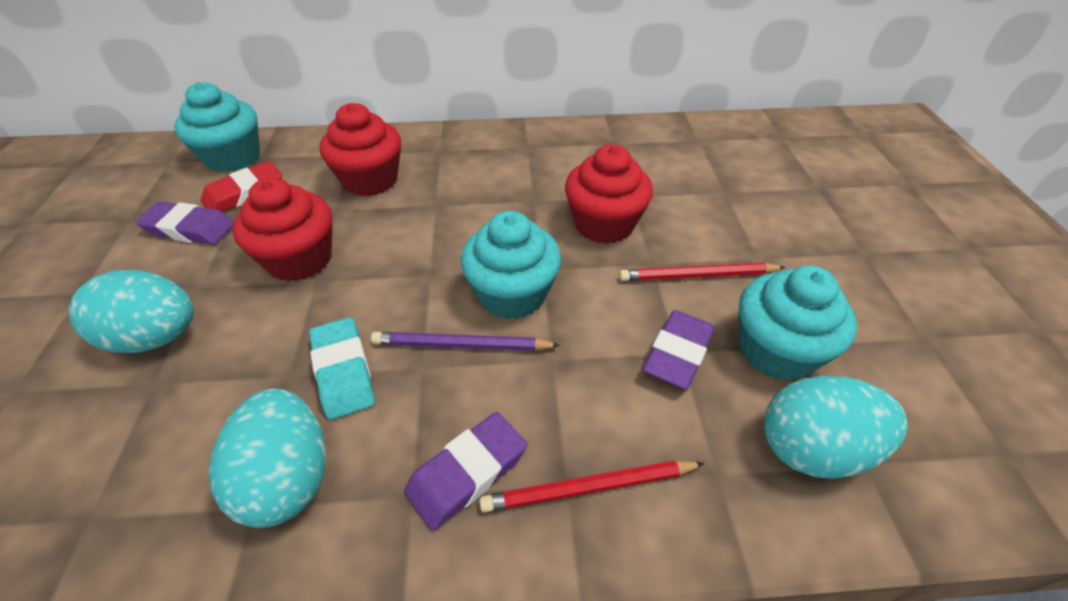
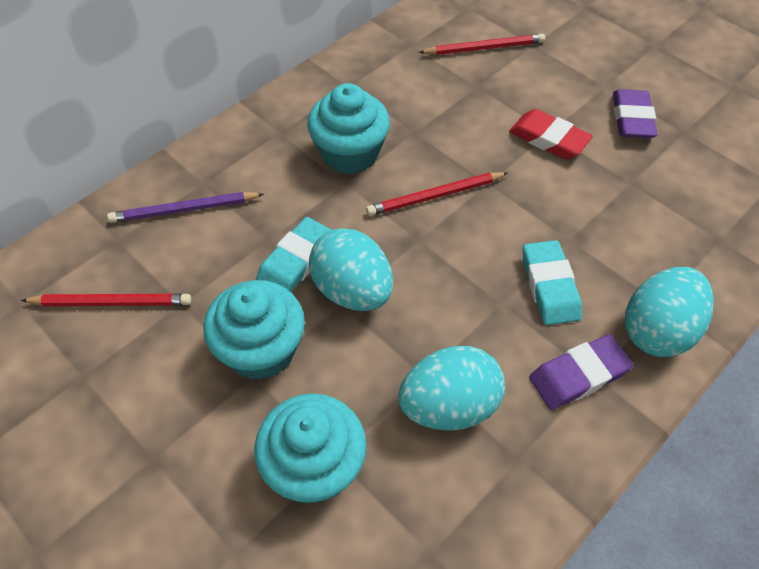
purple eraser: 3 -> 2
red cupcake: 3 -> 0
red pencil: 2 -> 3
turquoise eraser: 1 -> 2

